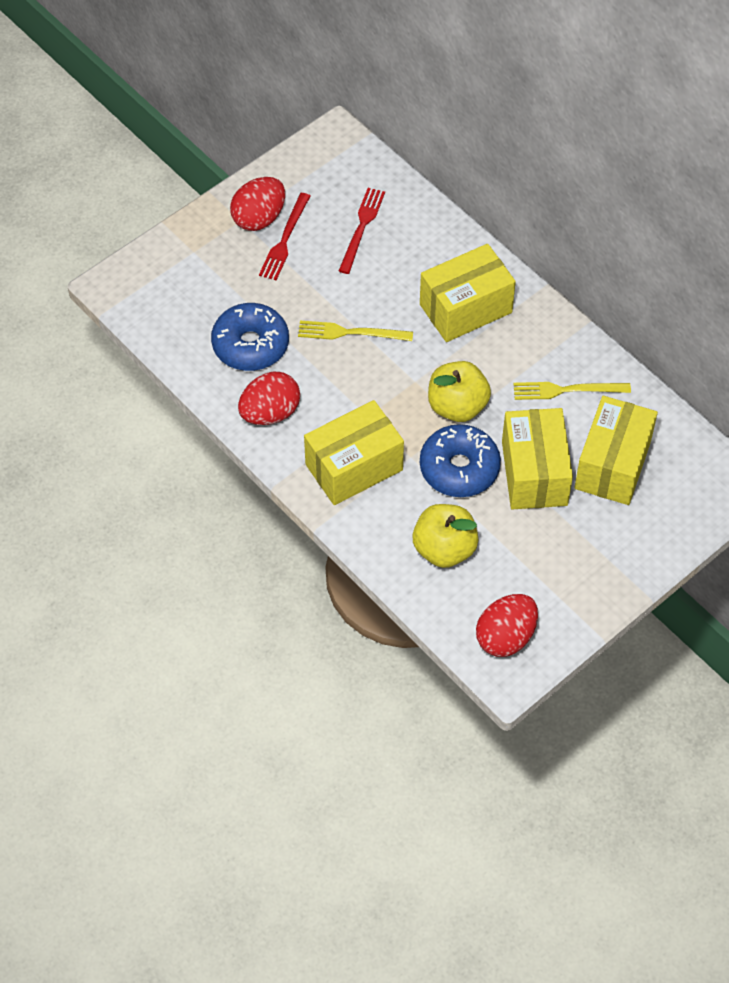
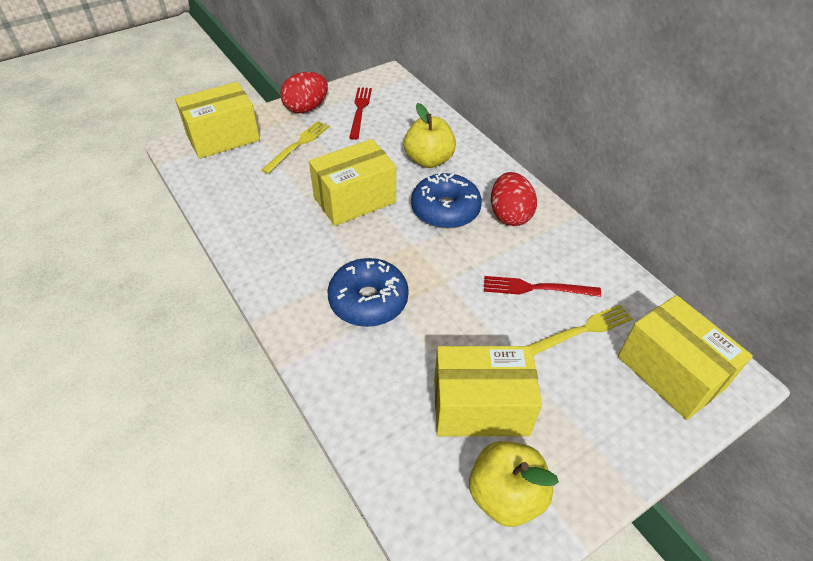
red egg: 3 -> 2

